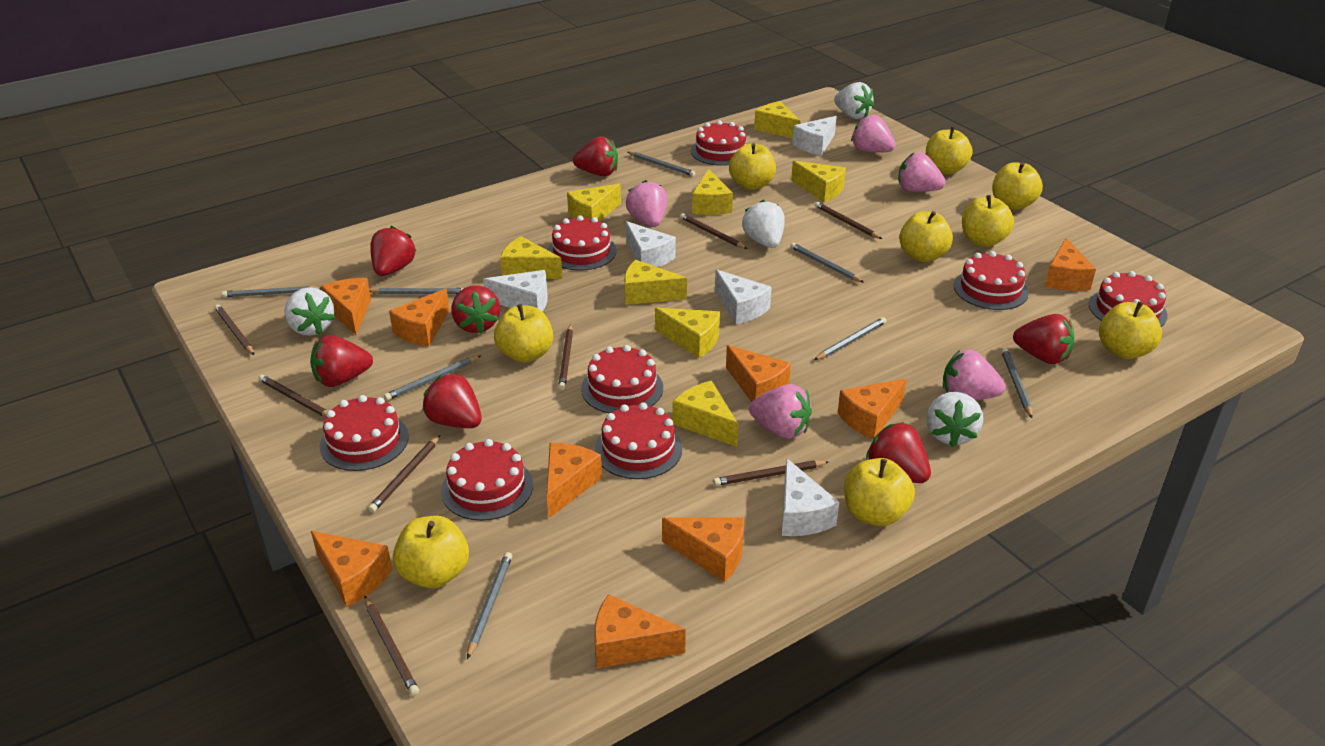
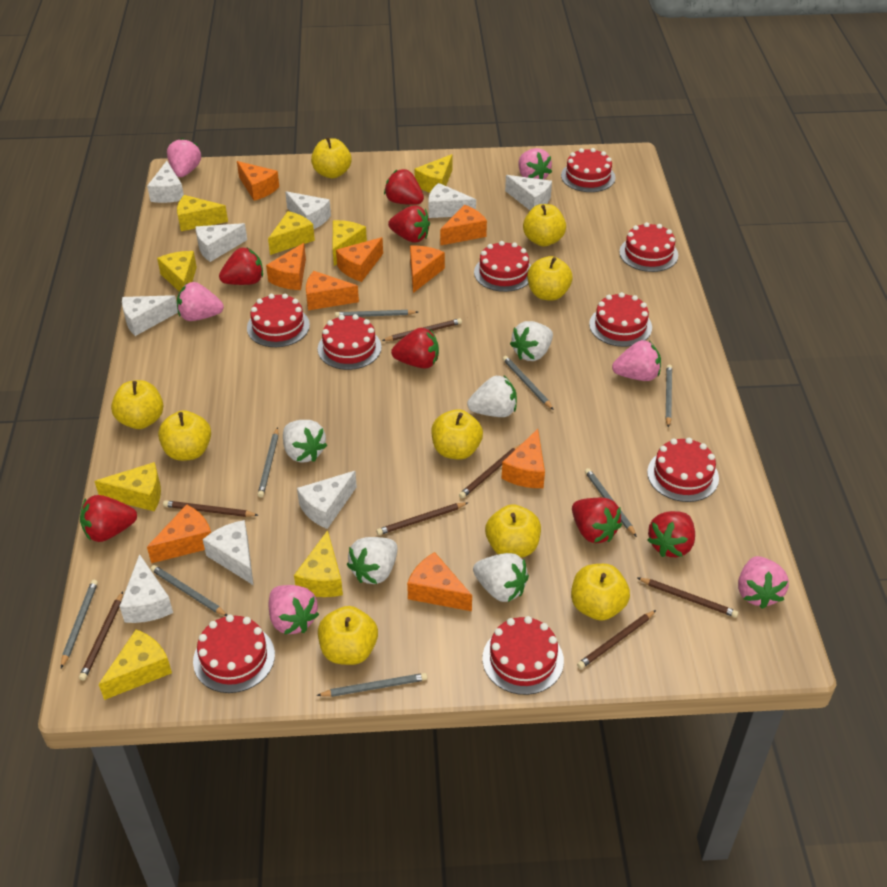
brown pencil: 8 -> 7
pink strawberry: 5 -> 6
red cake: 8 -> 9
white cheese: 5 -> 9
white strawberry: 4 -> 5

